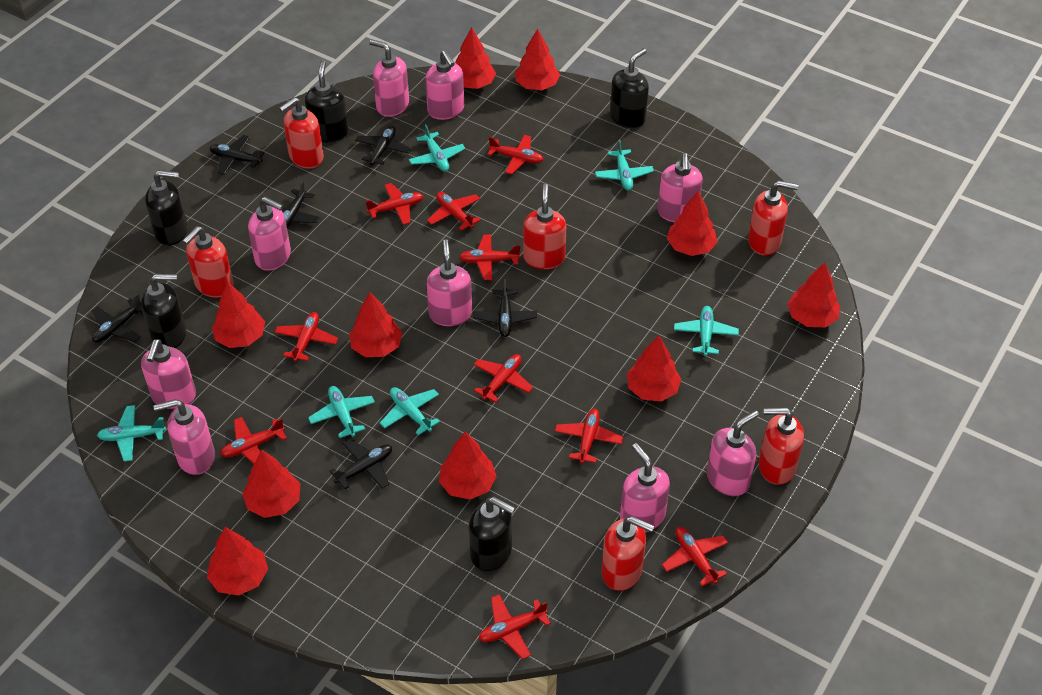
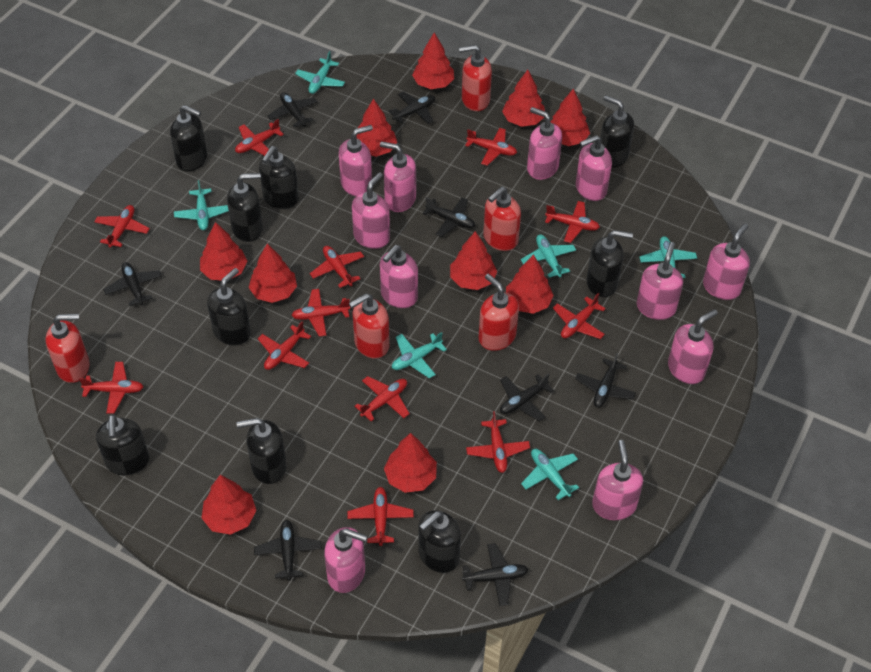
black plane: 6 -> 8
black soap dispenser: 5 -> 9
pink soap dispenser: 9 -> 11
red plane: 10 -> 12
red soap dispenser: 6 -> 5

